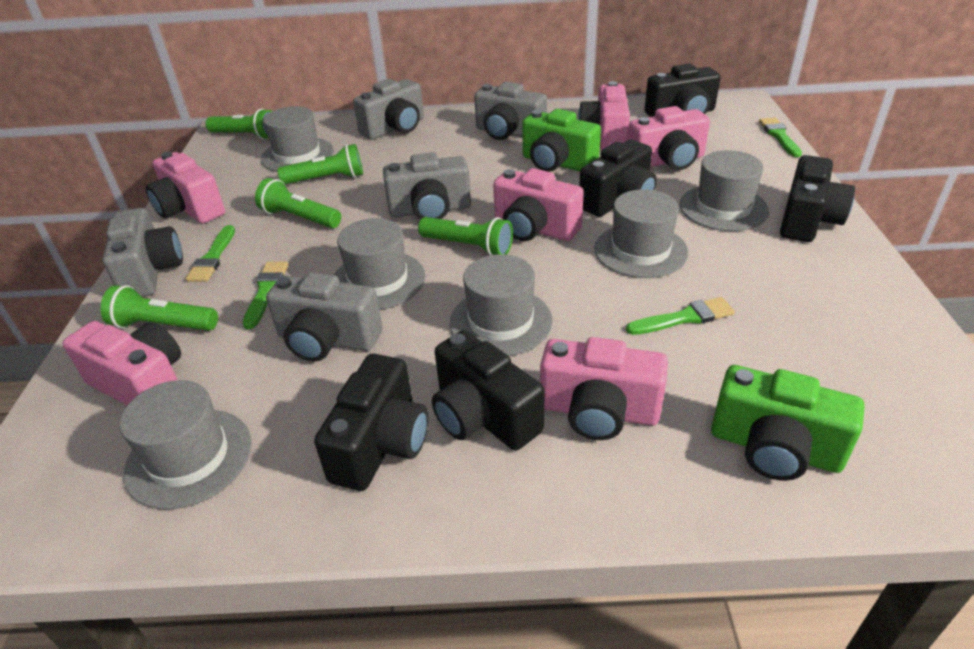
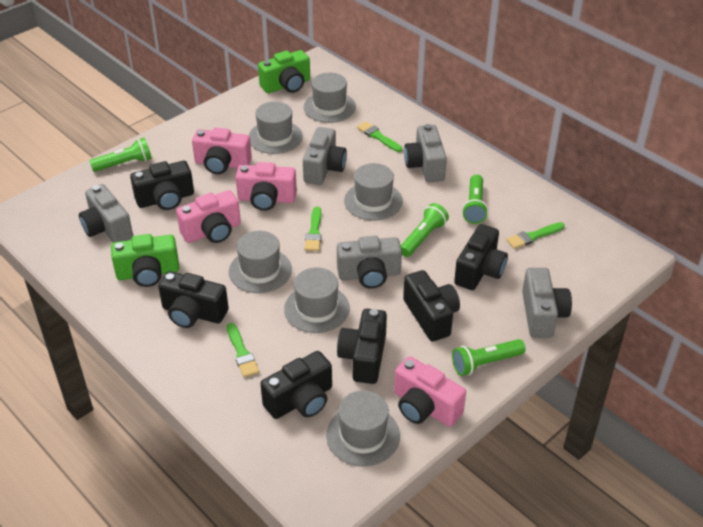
black camera: 5 -> 6
green flashlight: 5 -> 4
pink camera: 6 -> 4

